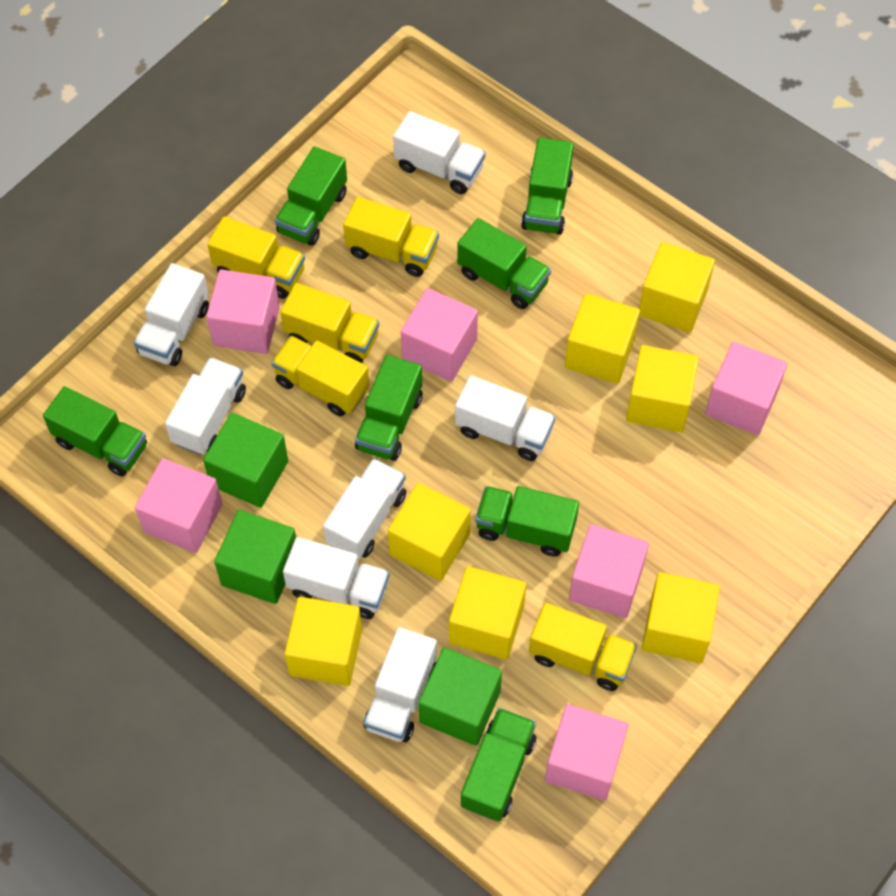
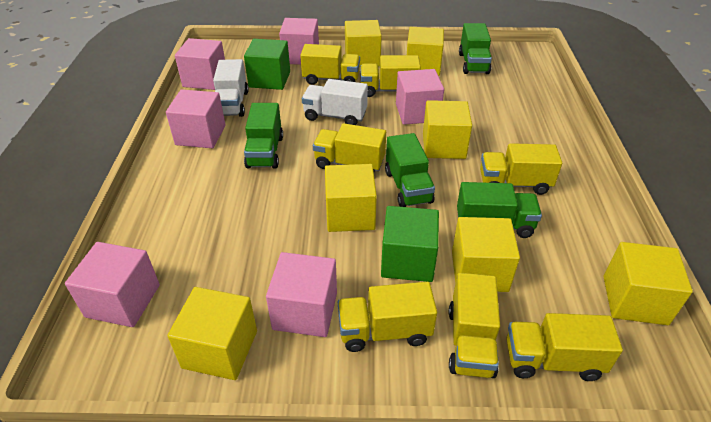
green cube: 3 -> 2
green truck: 7 -> 4
white truck: 7 -> 2
yellow truck: 5 -> 7

